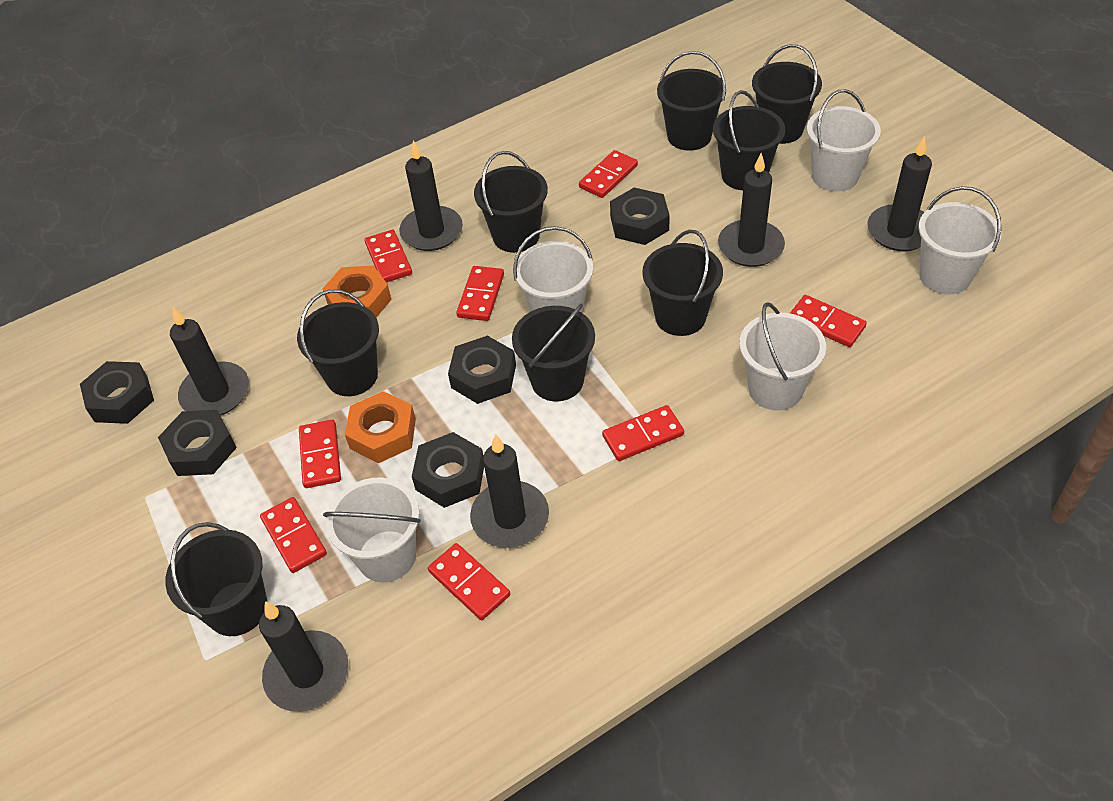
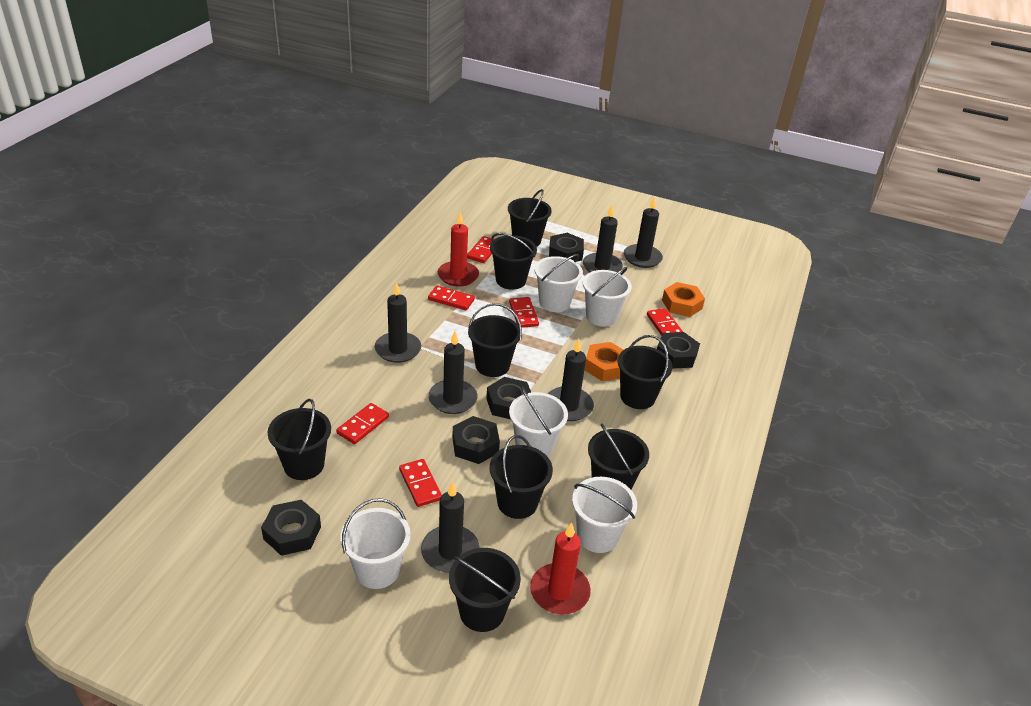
red candle: 0 -> 2
red domino: 8 -> 6

